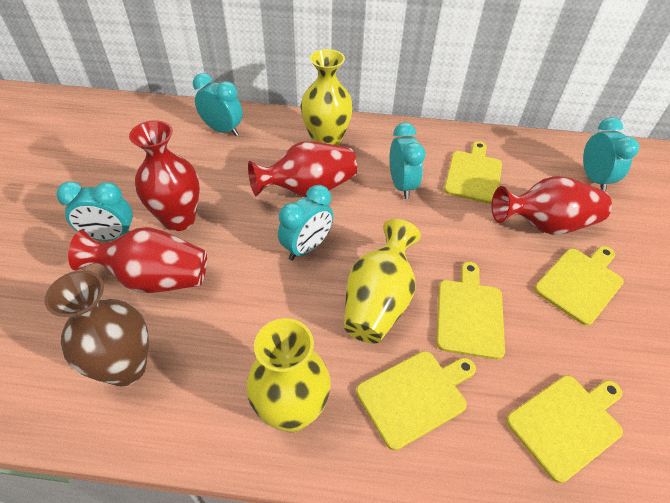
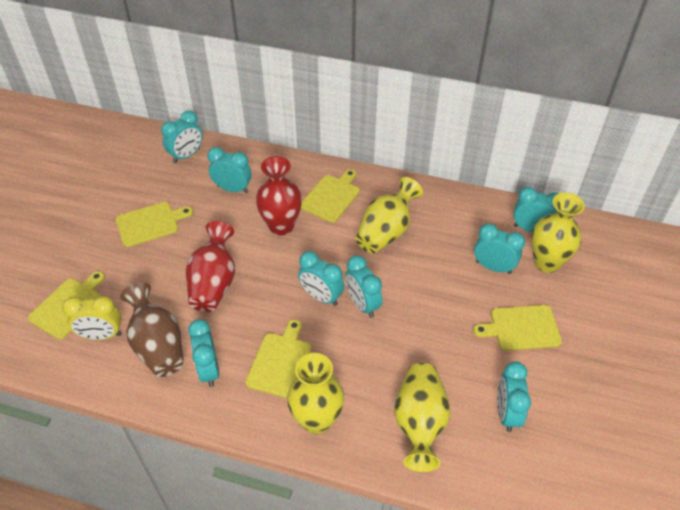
red vase: 4 -> 2
turquoise clock: 5 -> 8
yellow clock: 0 -> 1
yellow vase: 3 -> 4

